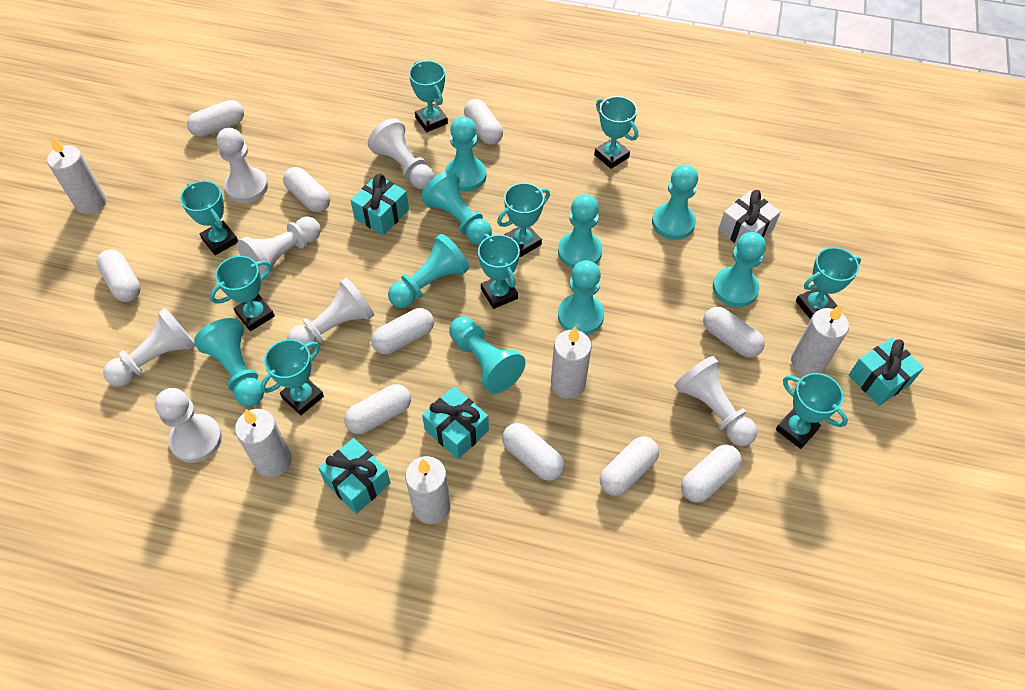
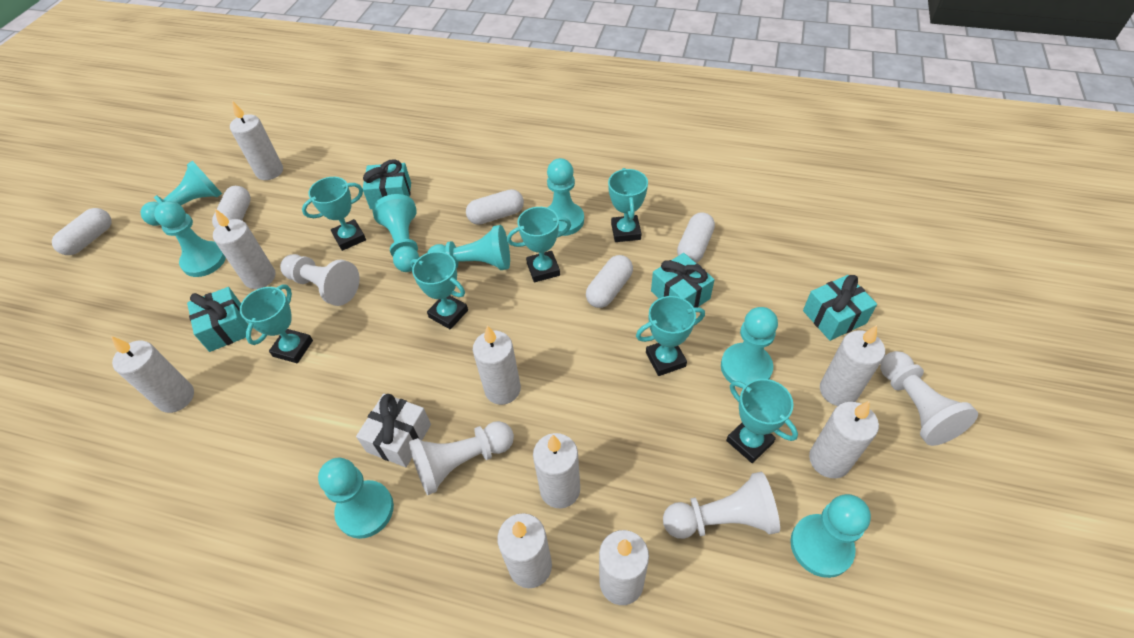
turquoise pawn: 9 -> 8
turquoise trophy: 9 -> 7
white candle: 5 -> 9
white capsule: 10 -> 5
white pawn: 7 -> 4

